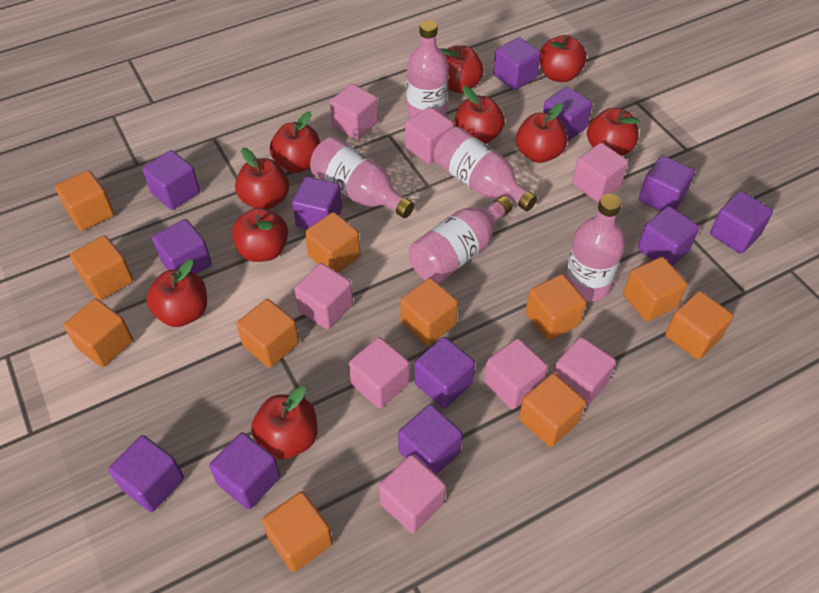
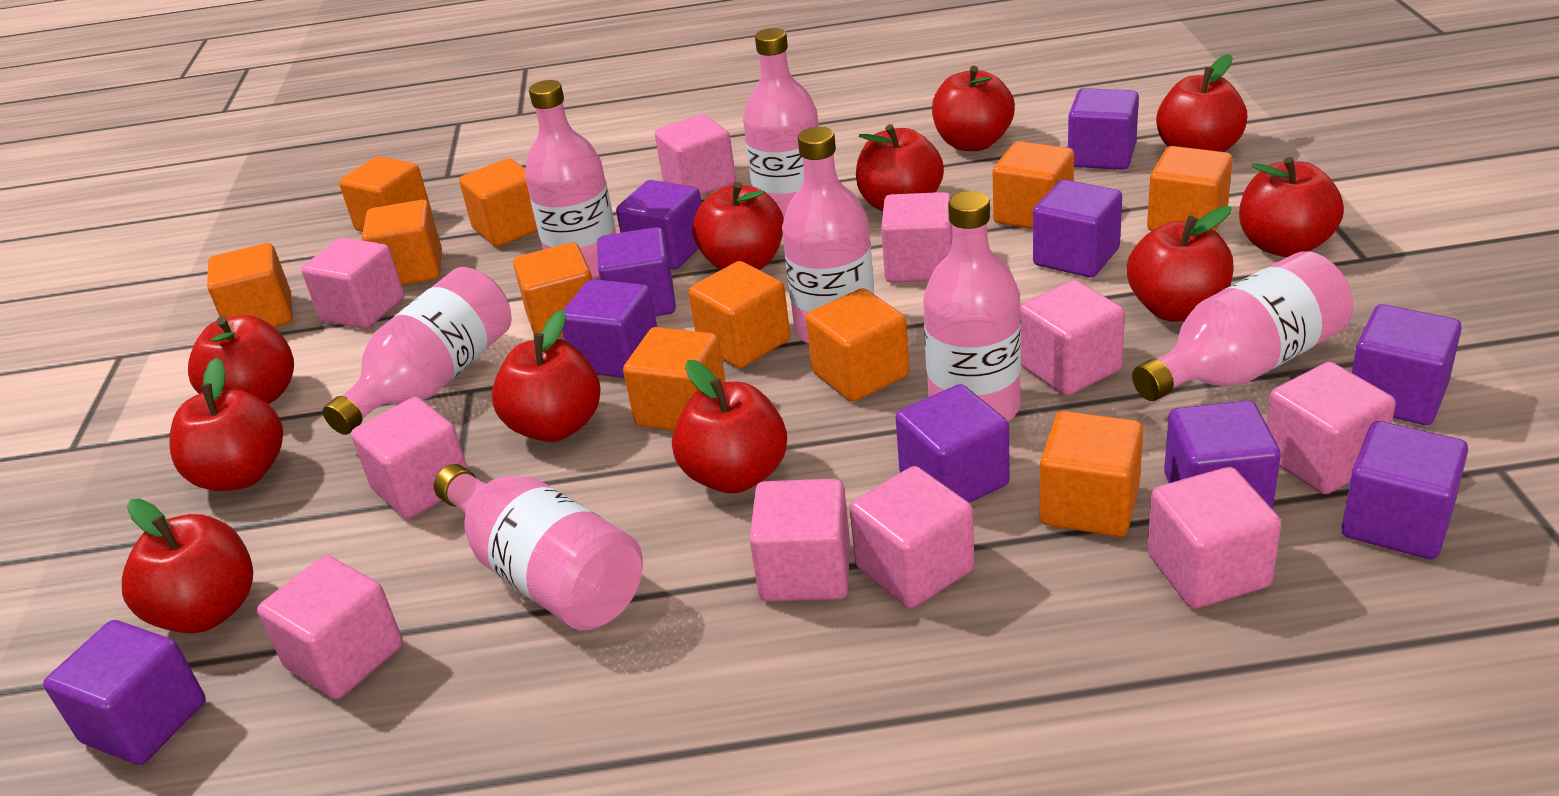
pink bottle: 5 -> 7
pink cube: 8 -> 10
purple cube: 12 -> 10
red apple: 10 -> 11

